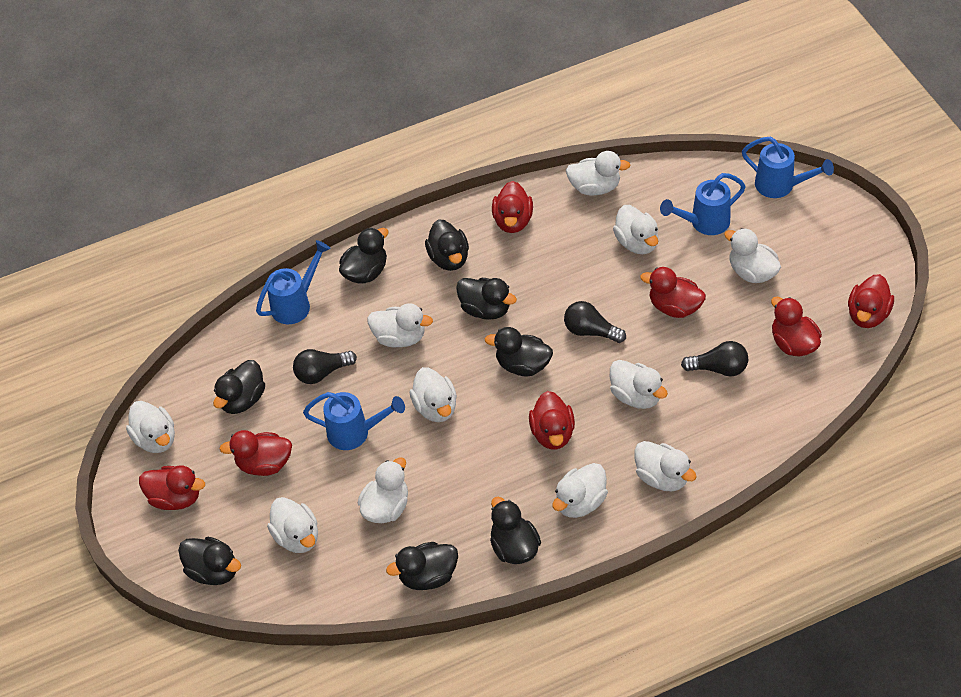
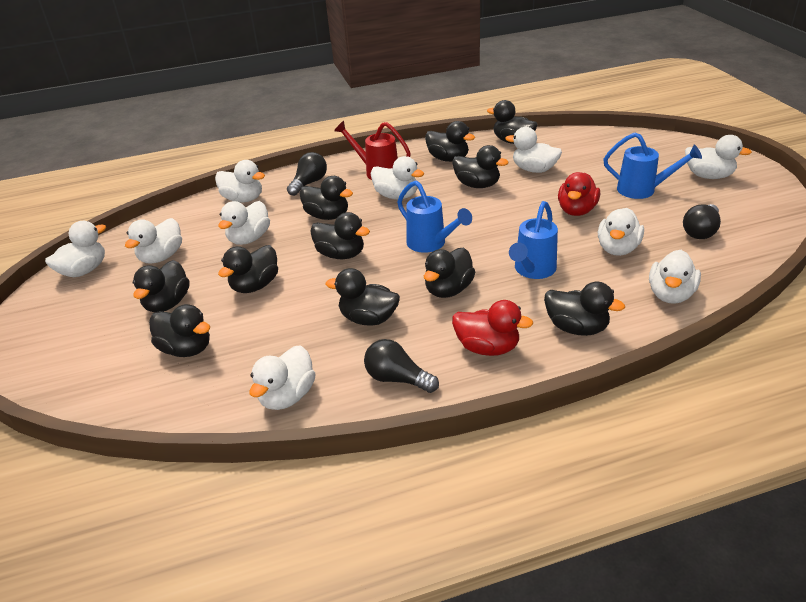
black duck: 8 -> 11
blue watering can: 4 -> 3
red duck: 7 -> 2
red watering can: 0 -> 1
white duck: 11 -> 10

